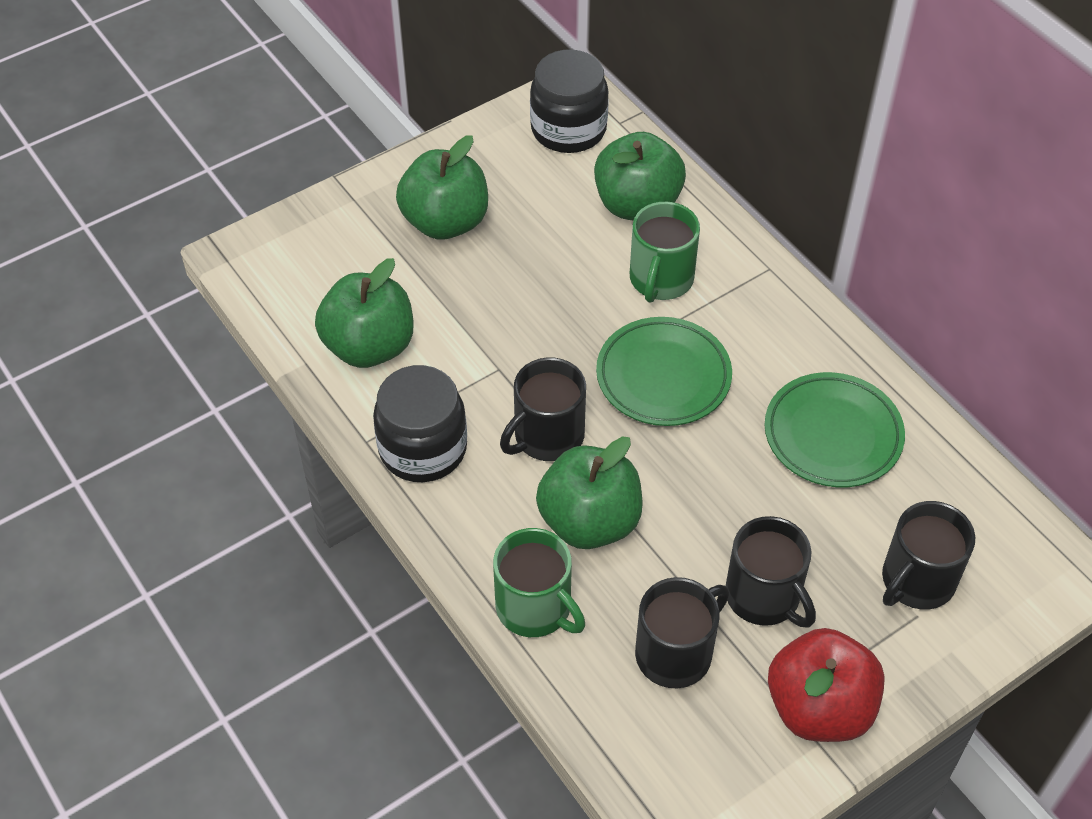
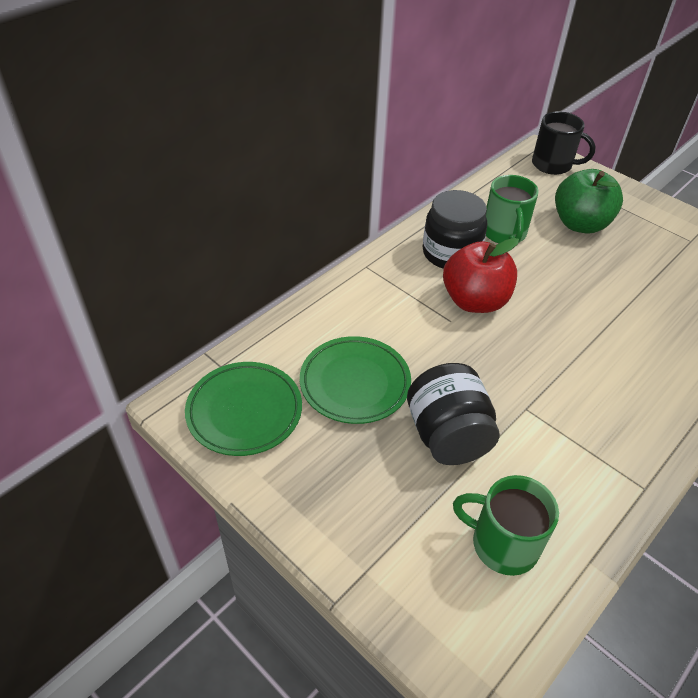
black mug: 4 -> 1
green apple: 4 -> 1

